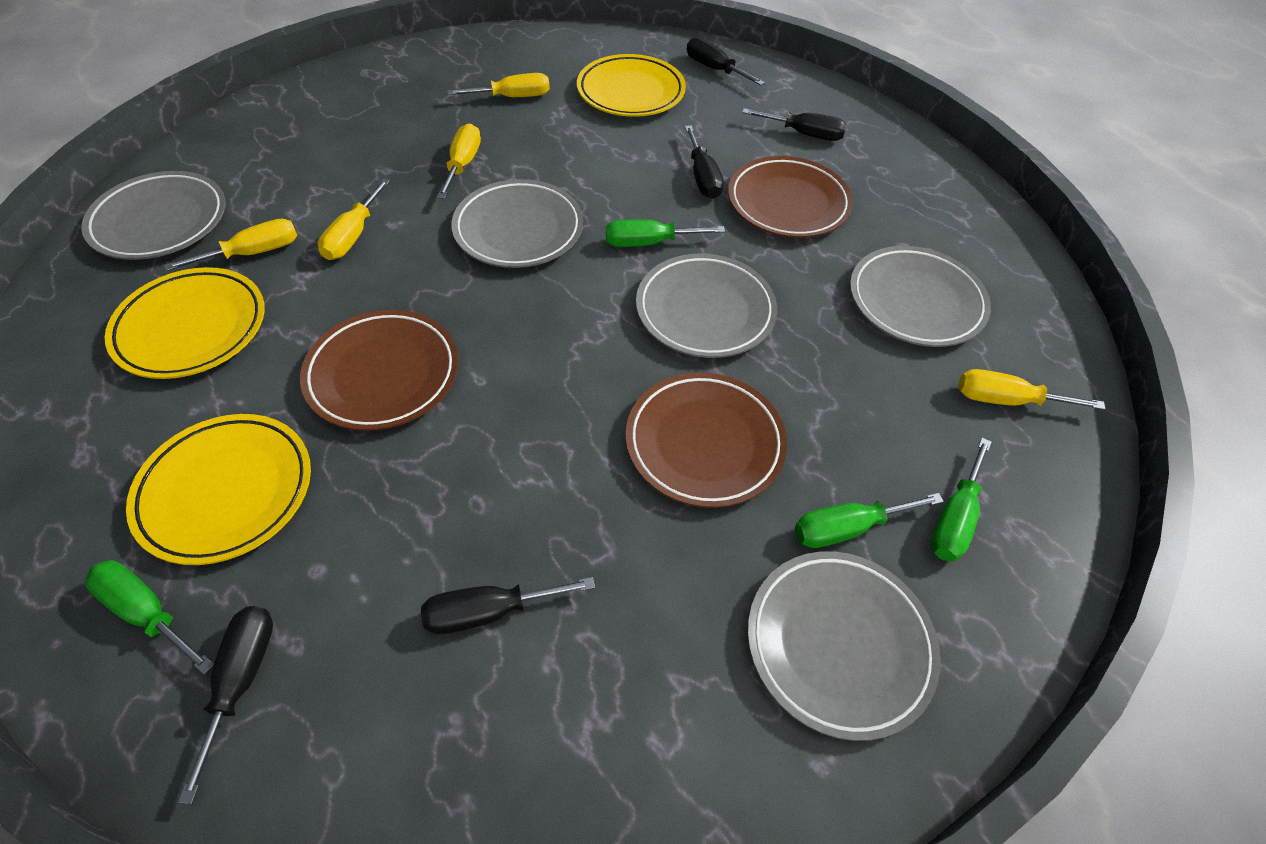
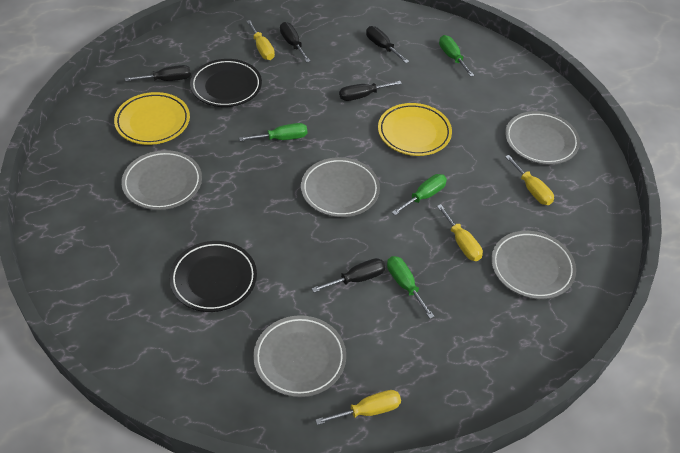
black plate: 0 -> 2
brown plate: 3 -> 0
yellow plate: 3 -> 2
yellow screwdriver: 5 -> 4

